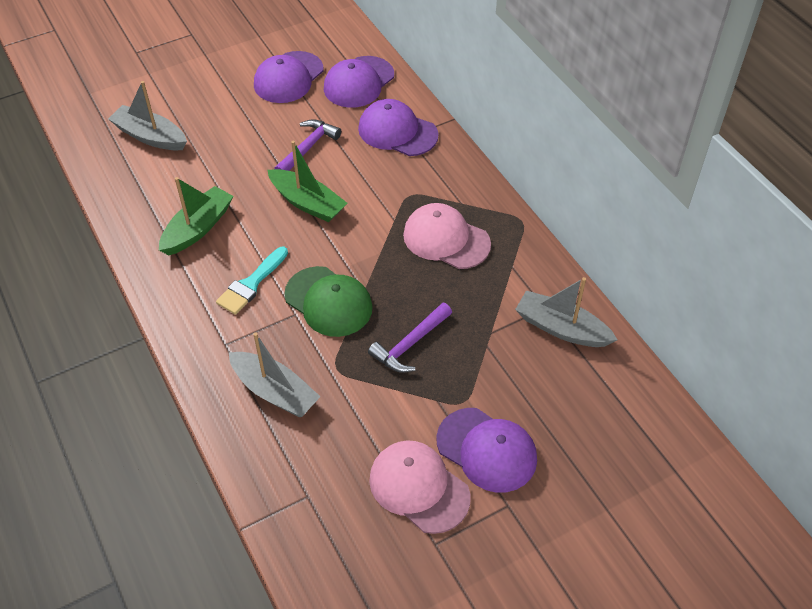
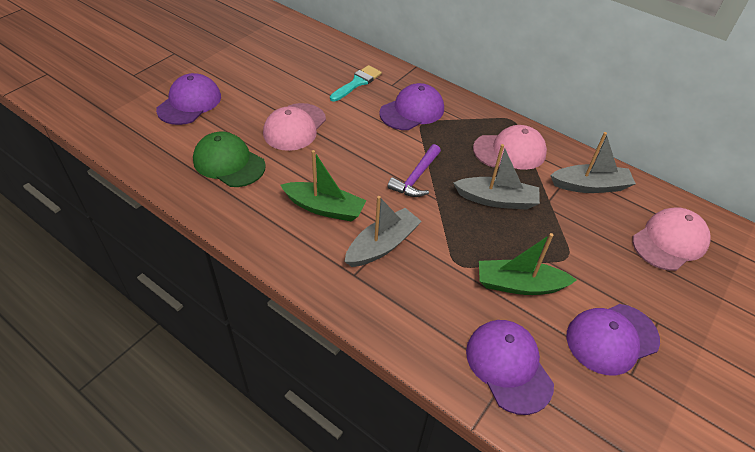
pink cap: 2 -> 3
purple hammer: 2 -> 1

